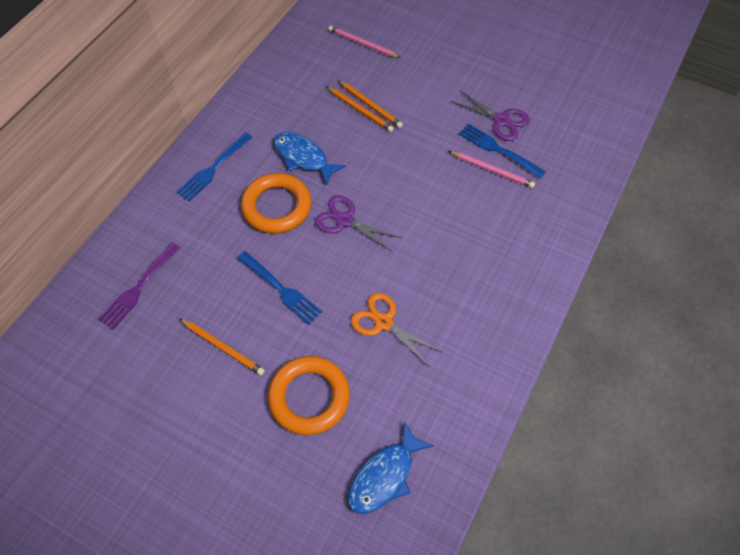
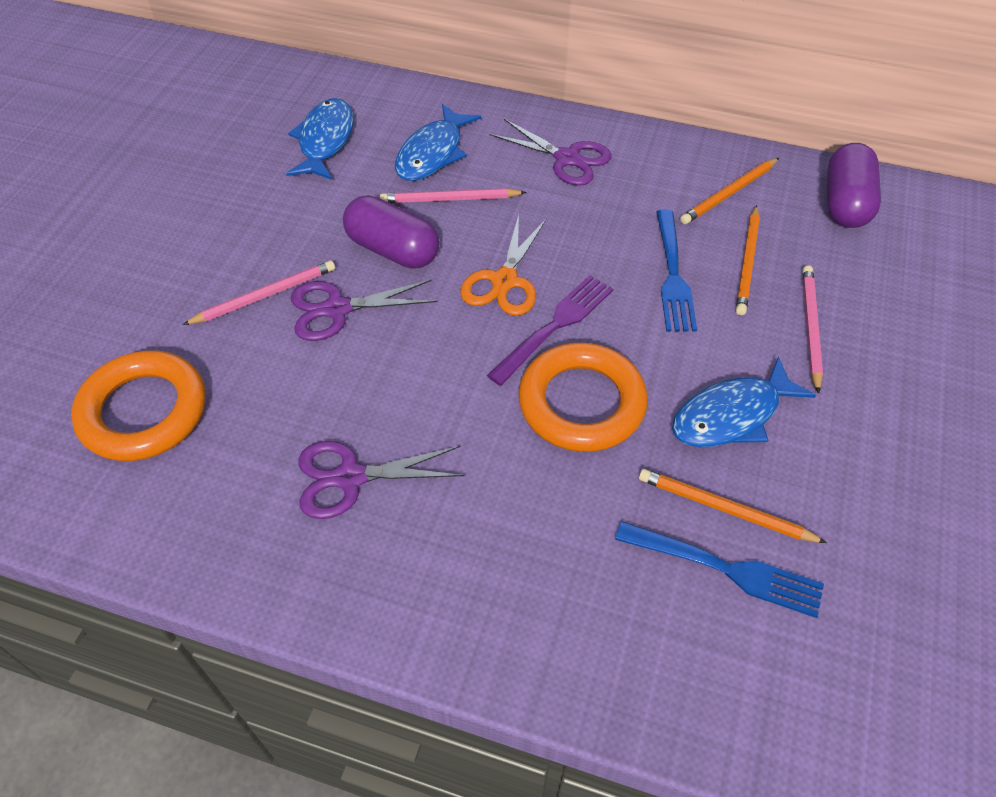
blue fish: 2 -> 3
blue fork: 3 -> 2
pink pencil: 2 -> 3
purple capsule: 0 -> 2
purple scissors: 2 -> 3

